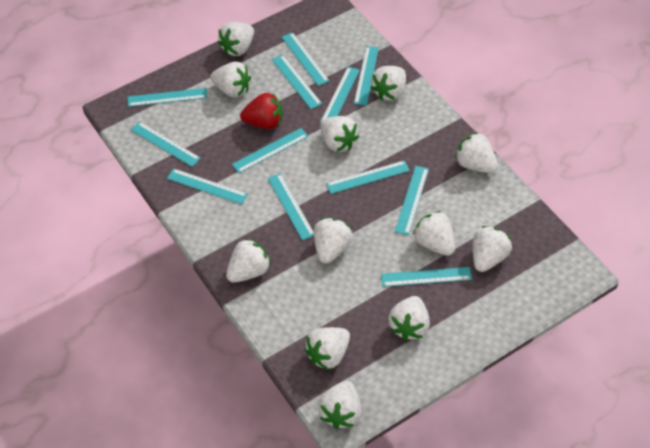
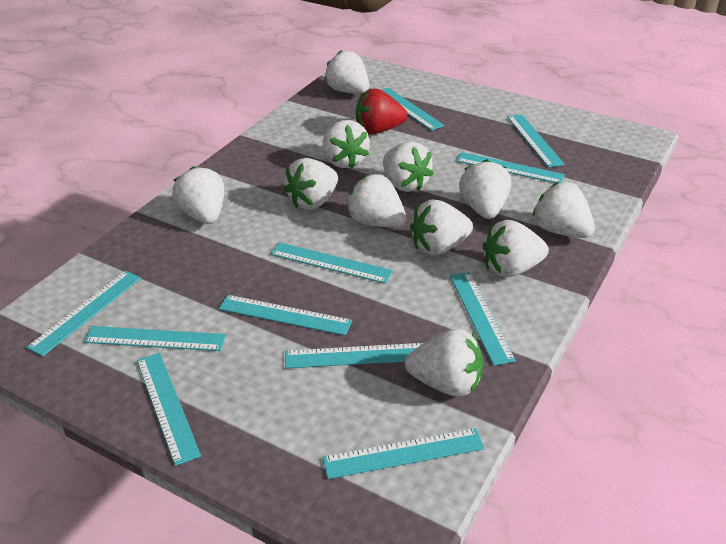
turquoise ruler: 12 -> 11
white strawberry: 12 -> 11

